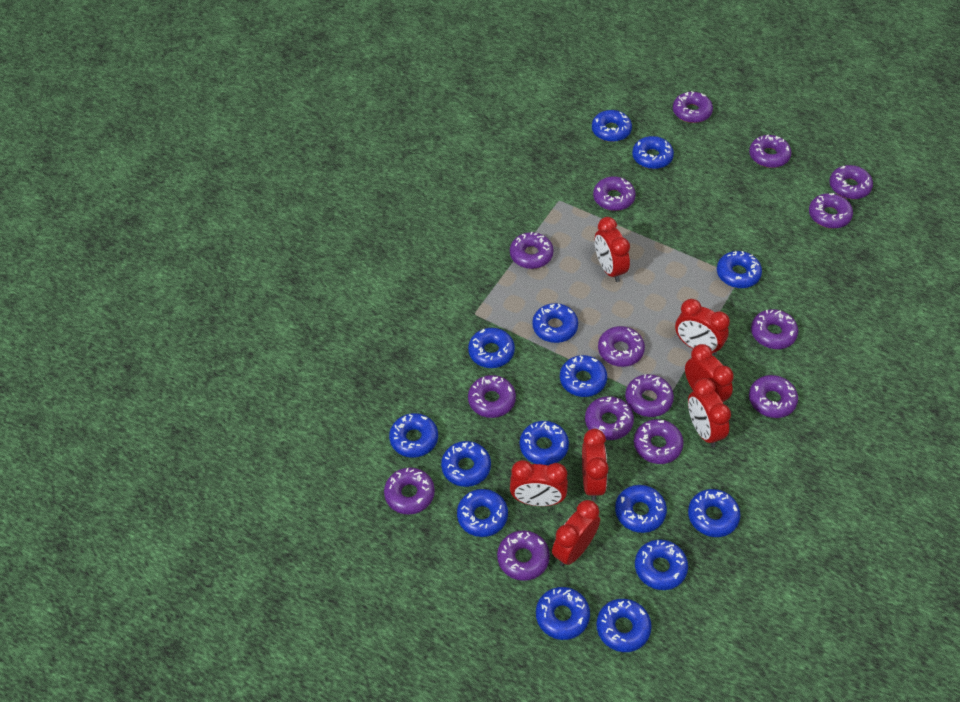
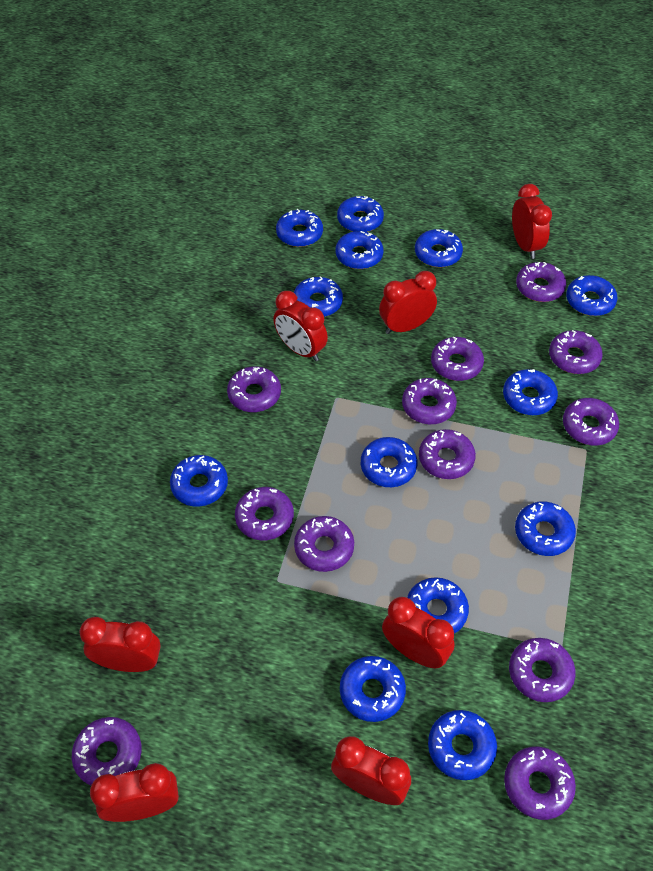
blue donut: 15 -> 13
purple donut: 15 -> 12

